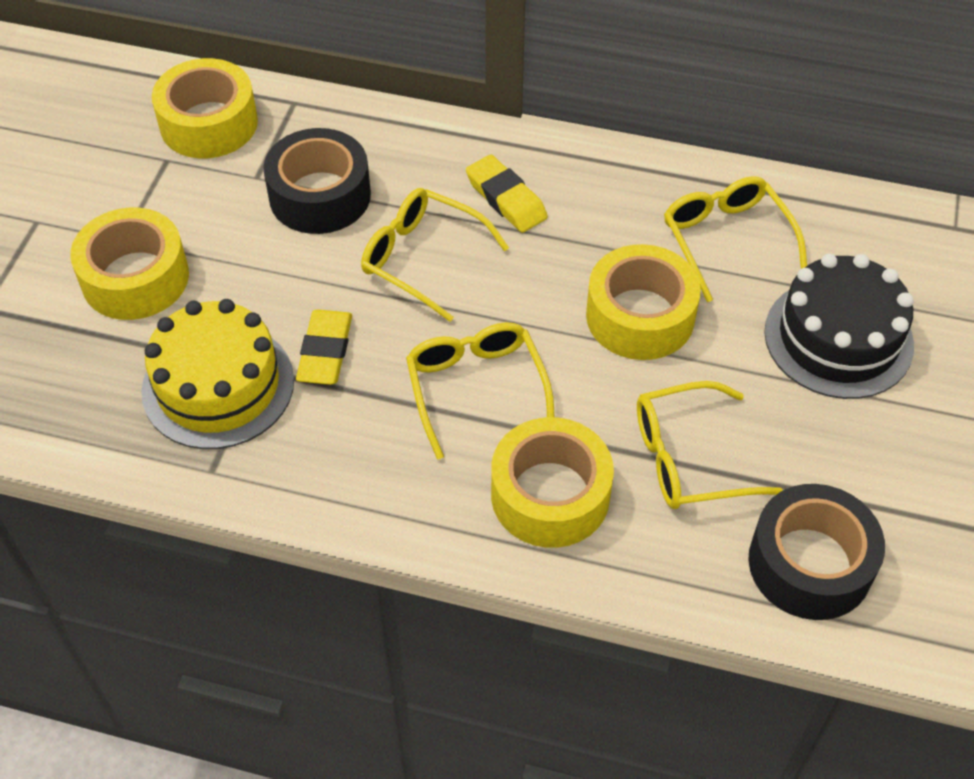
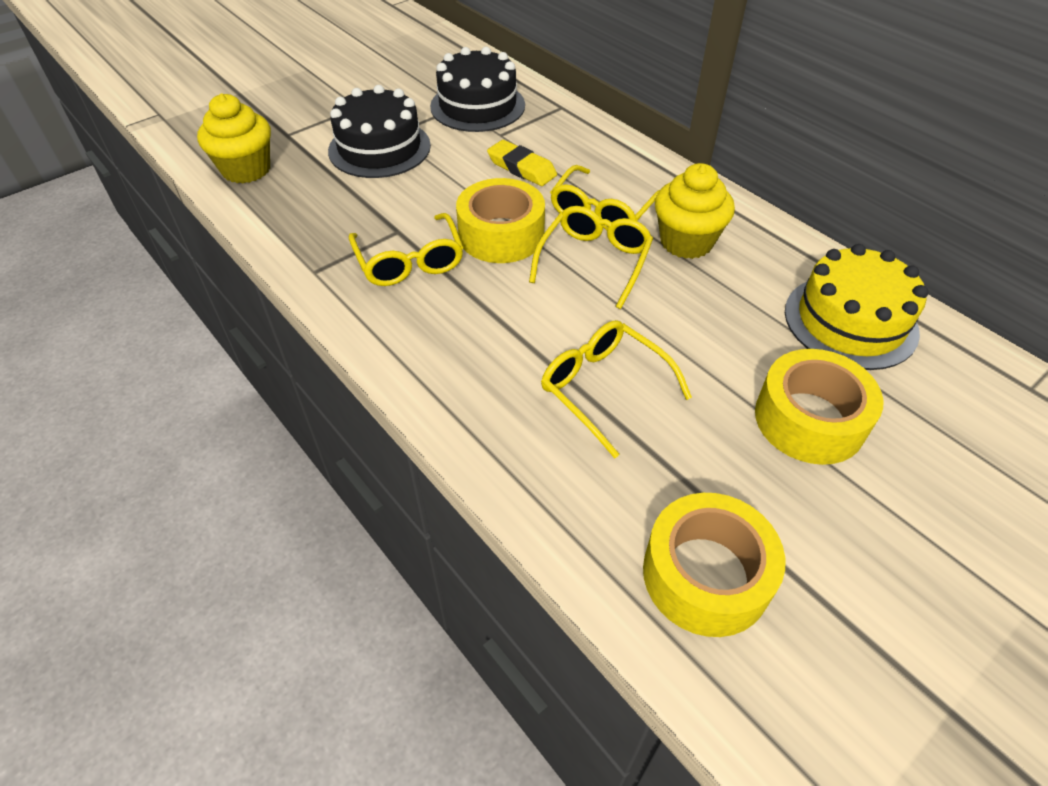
black cake: 1 -> 2
black tape: 2 -> 0
yellow cupcake: 0 -> 2
yellow eraser: 2 -> 1
yellow tape: 4 -> 3

